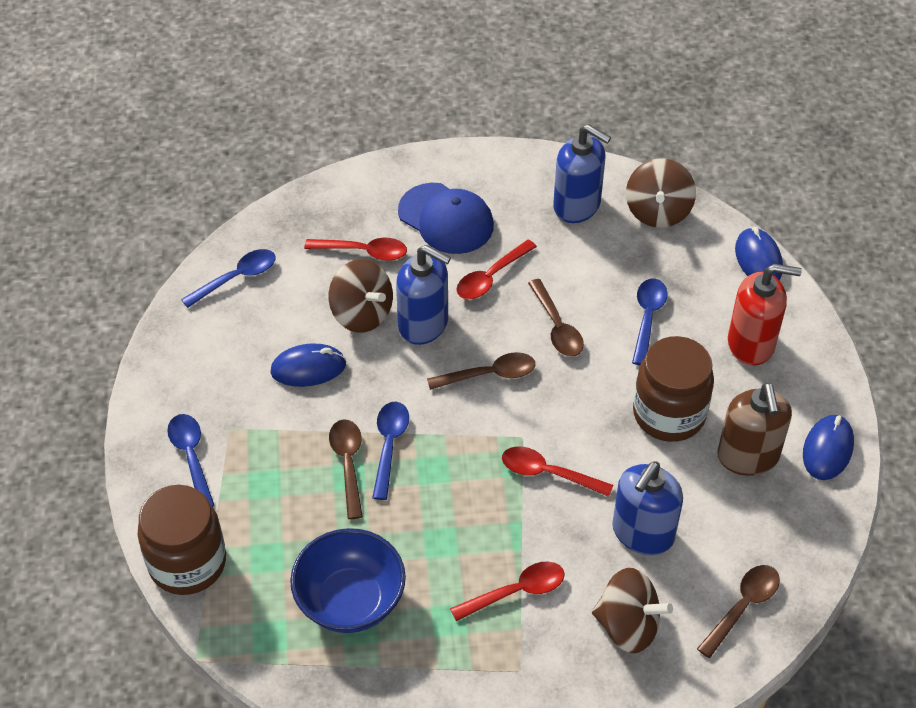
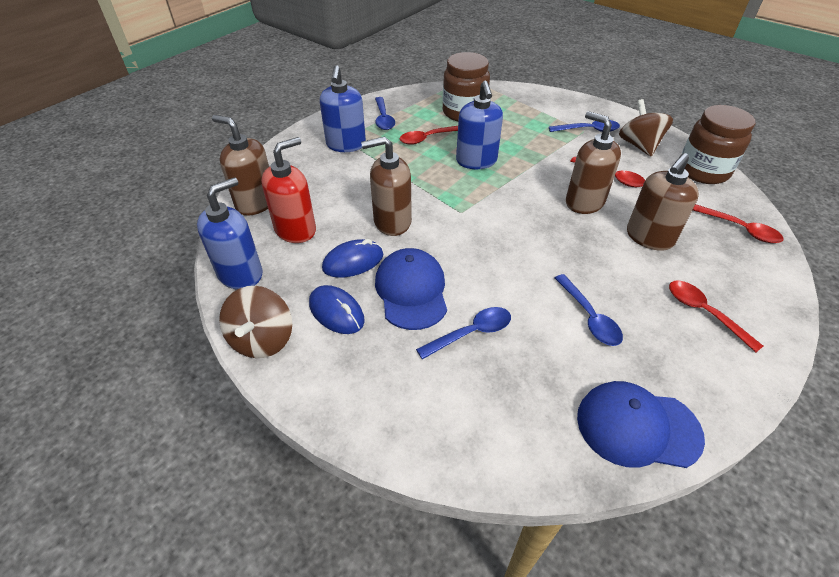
blue bowl: 1 -> 0
blue cap: 1 -> 2
blue mouse: 3 -> 2
brown soap dispenser: 1 -> 4
brown spinning top: 3 -> 2
brown spoon: 4 -> 0

